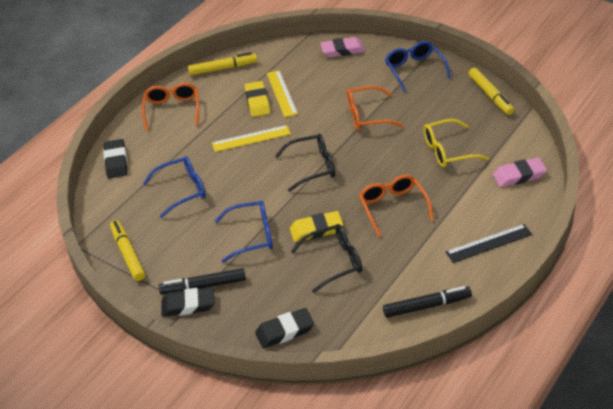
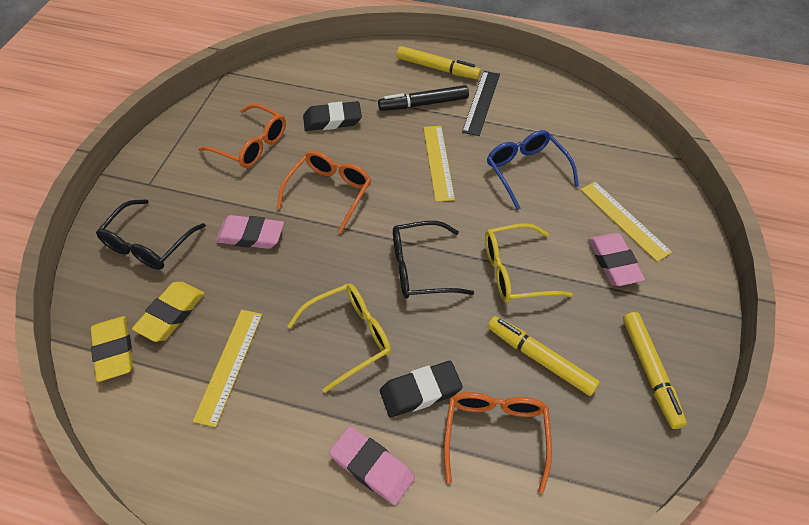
black eraser: 3 -> 2
black marker: 2 -> 1
blue glasses: 3 -> 1
pink eraser: 2 -> 3
yellow glasses: 1 -> 2
yellow ruler: 2 -> 3

